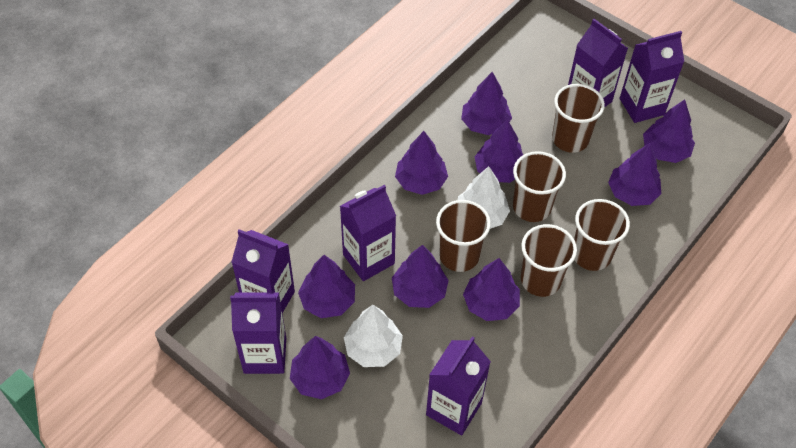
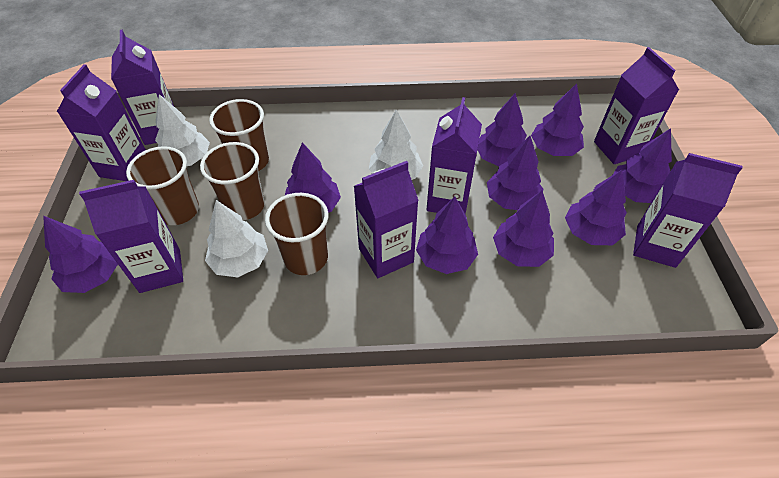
brown cup: 5 -> 4
purple carton: 6 -> 7
white tree: 2 -> 3

